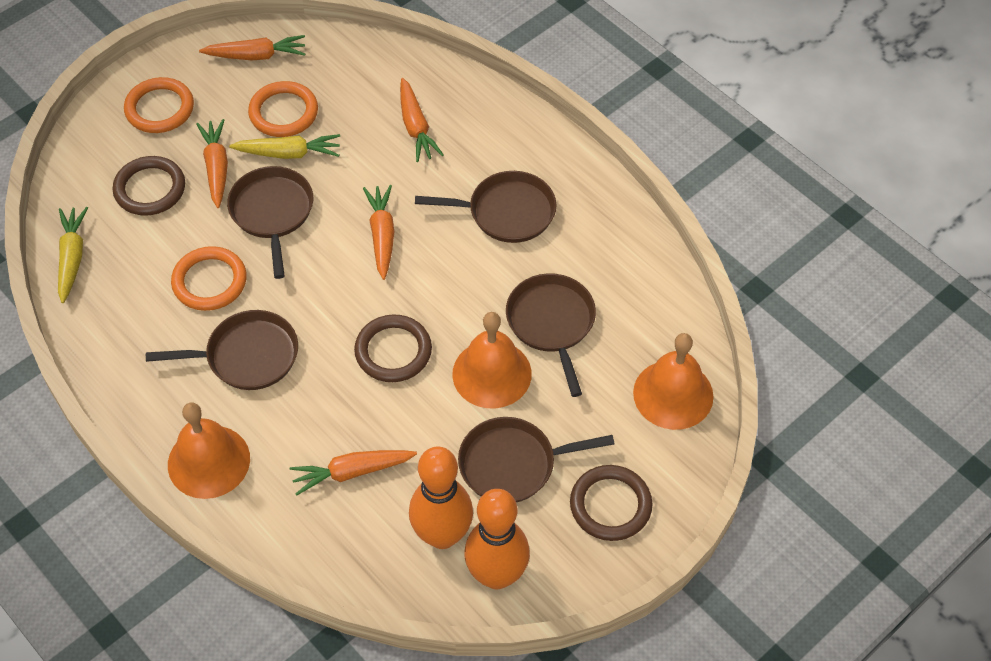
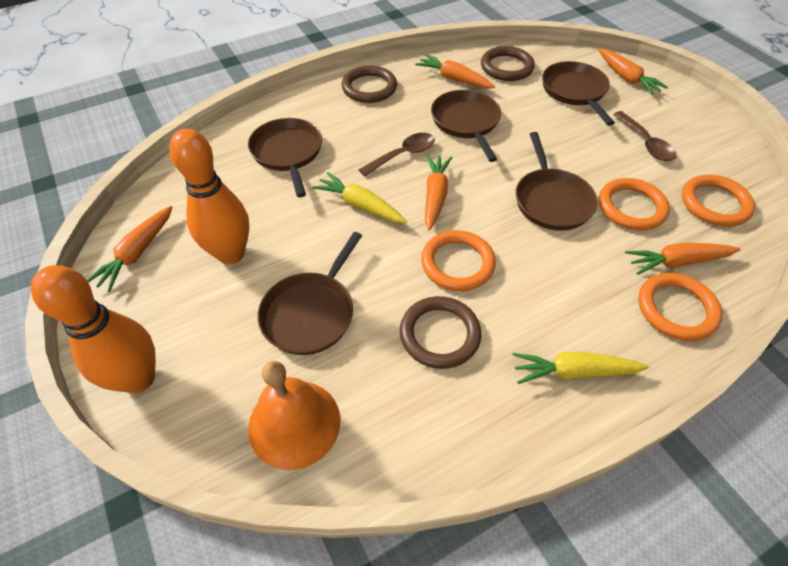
brown spoon: 0 -> 2
orange bell: 3 -> 1
orange ring: 3 -> 4

